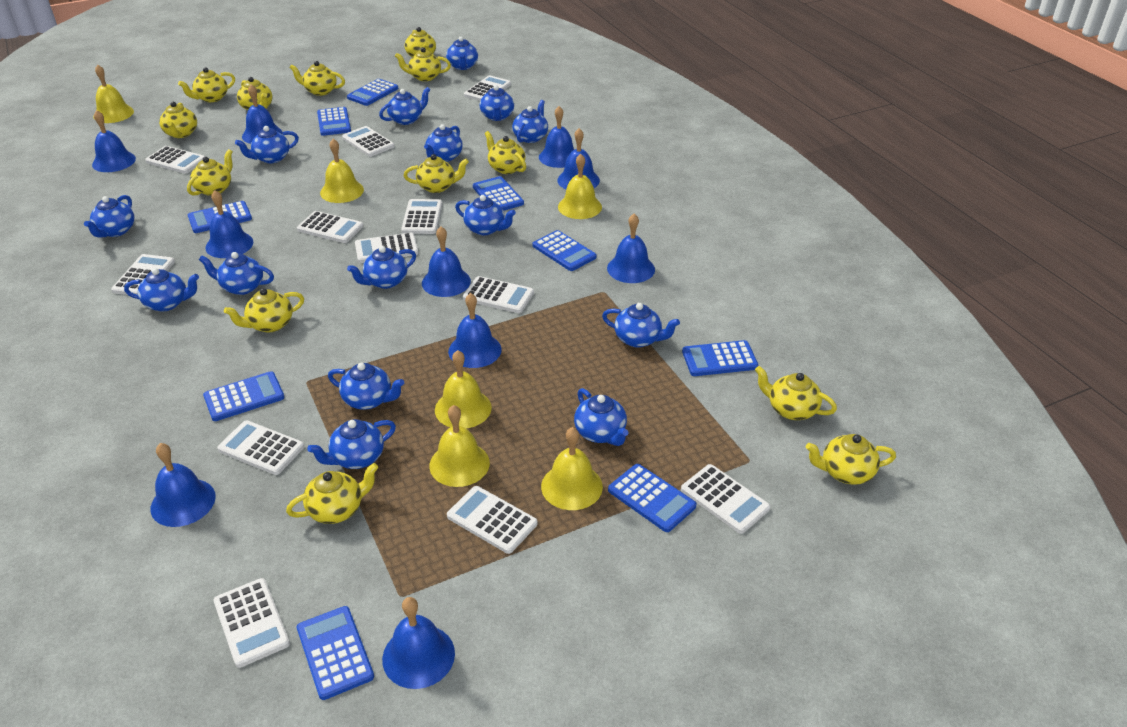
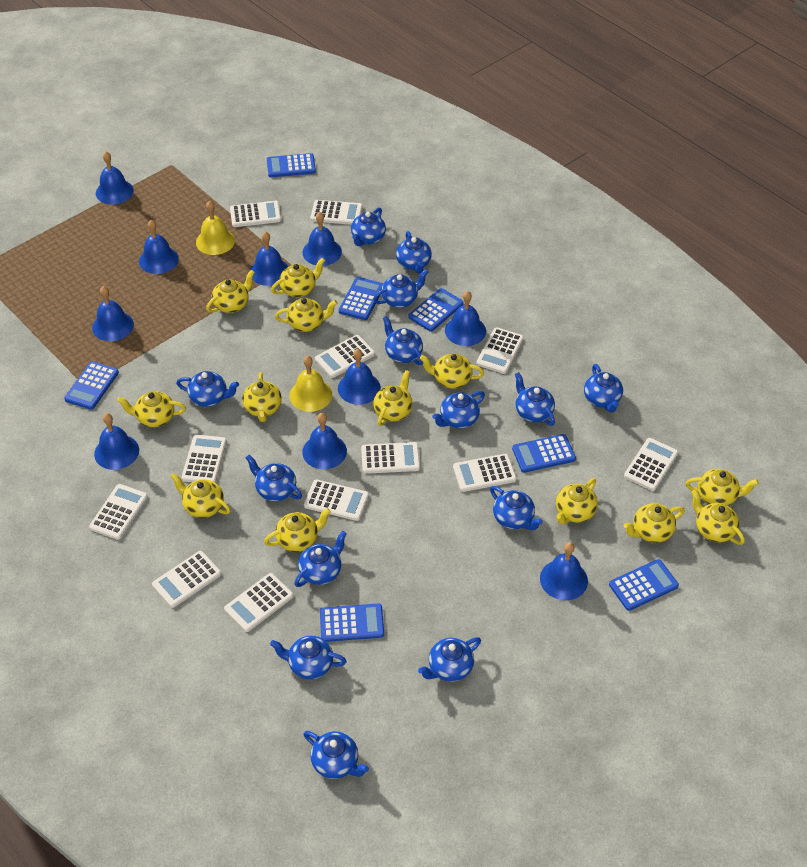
blue calculator: 9 -> 7
blue teapot: 15 -> 14
yellow bell: 6 -> 2

